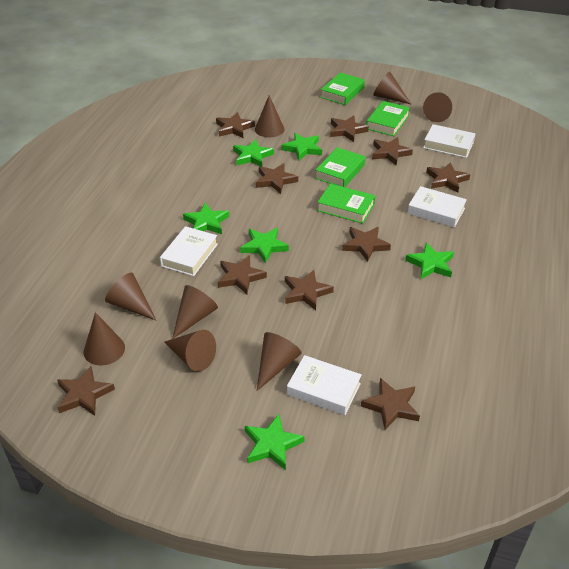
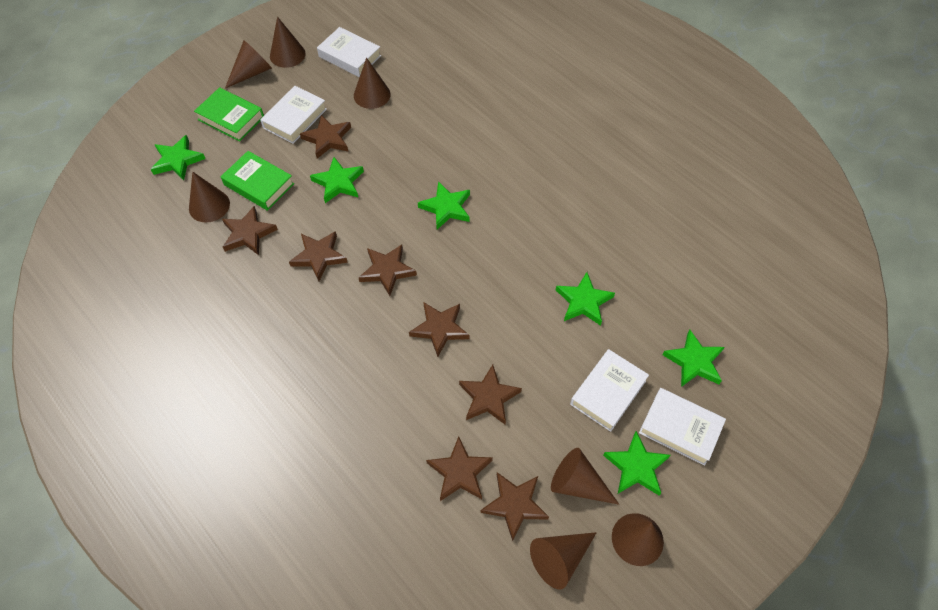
brown cone: 8 -> 7
brown star: 10 -> 8
green book: 4 -> 2

